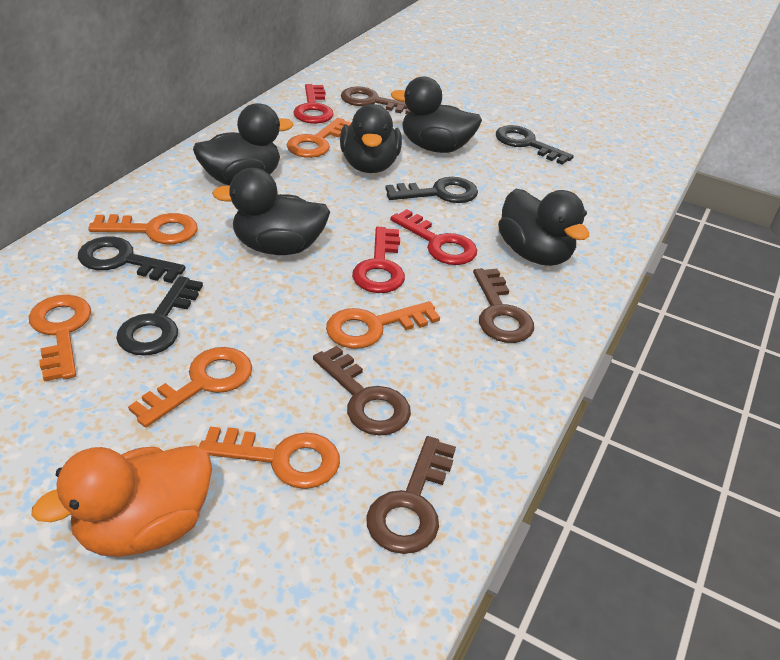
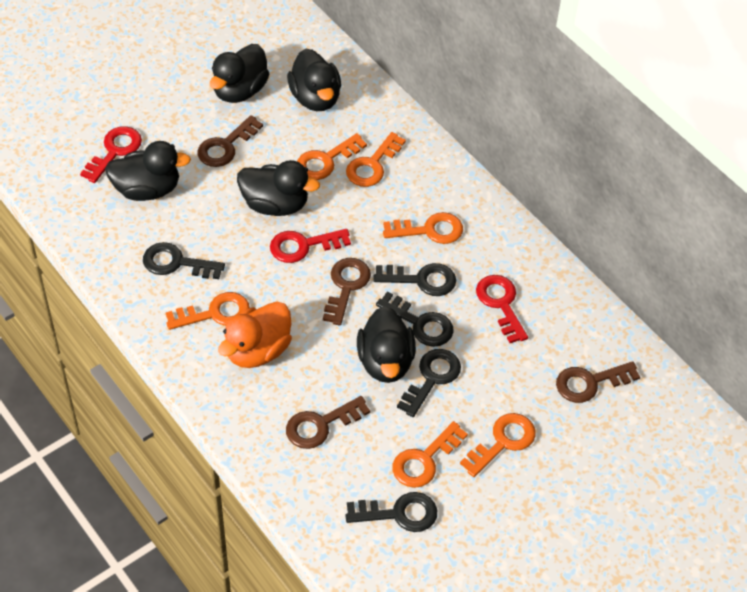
black key: 4 -> 5

